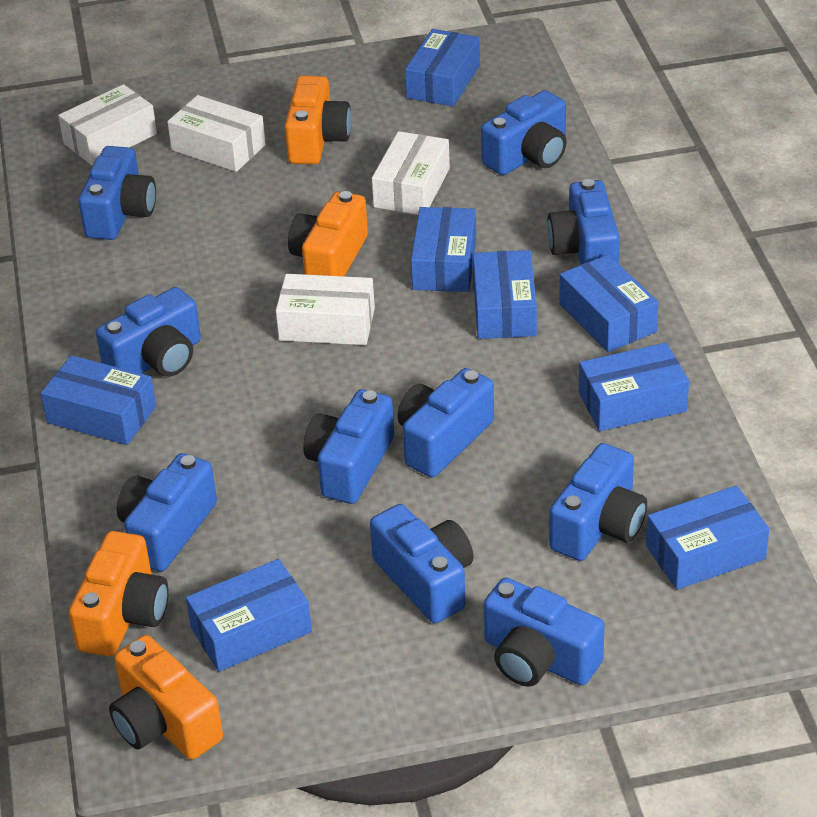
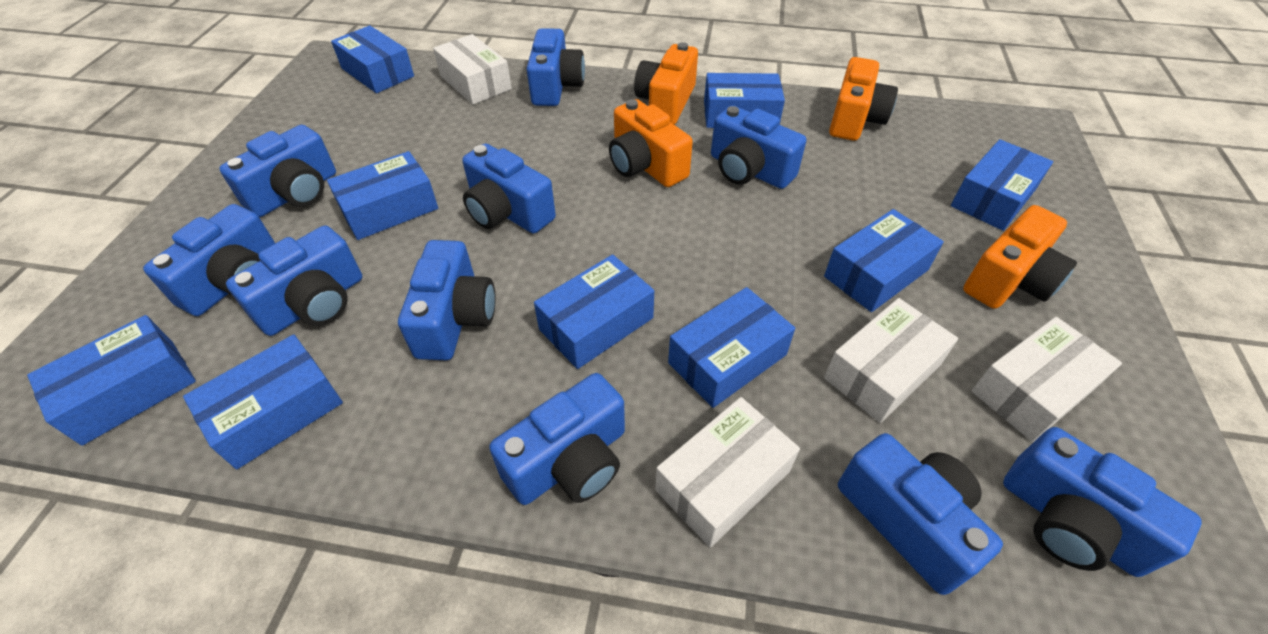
blue box: 8 -> 9

